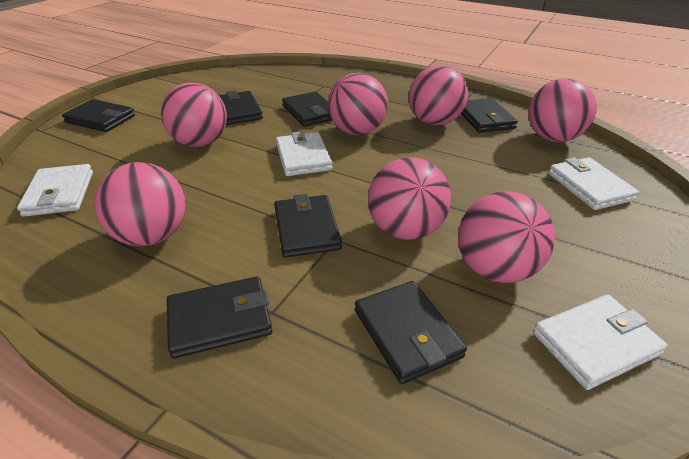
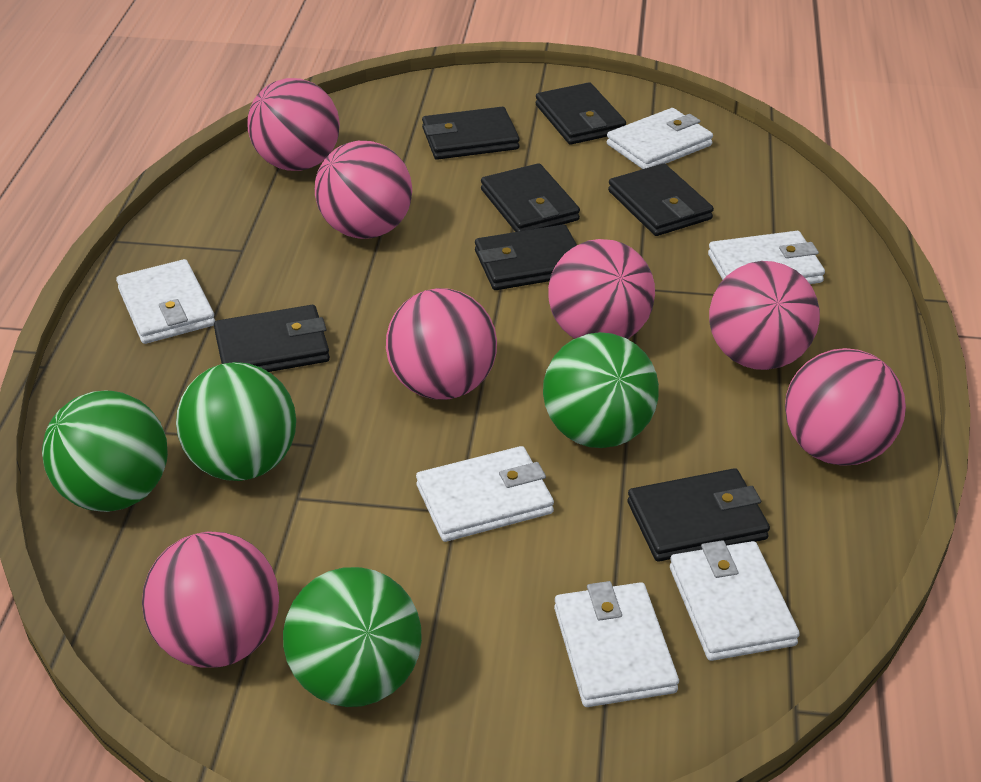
green ball: 0 -> 4
white wallet: 4 -> 6

